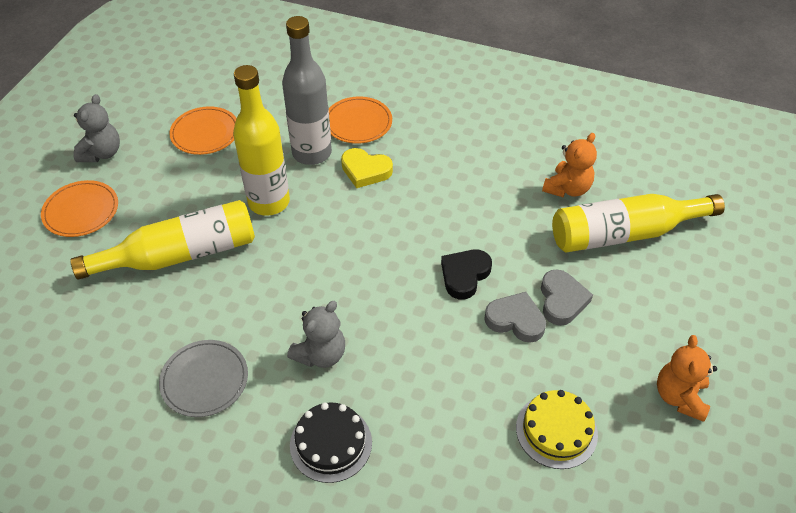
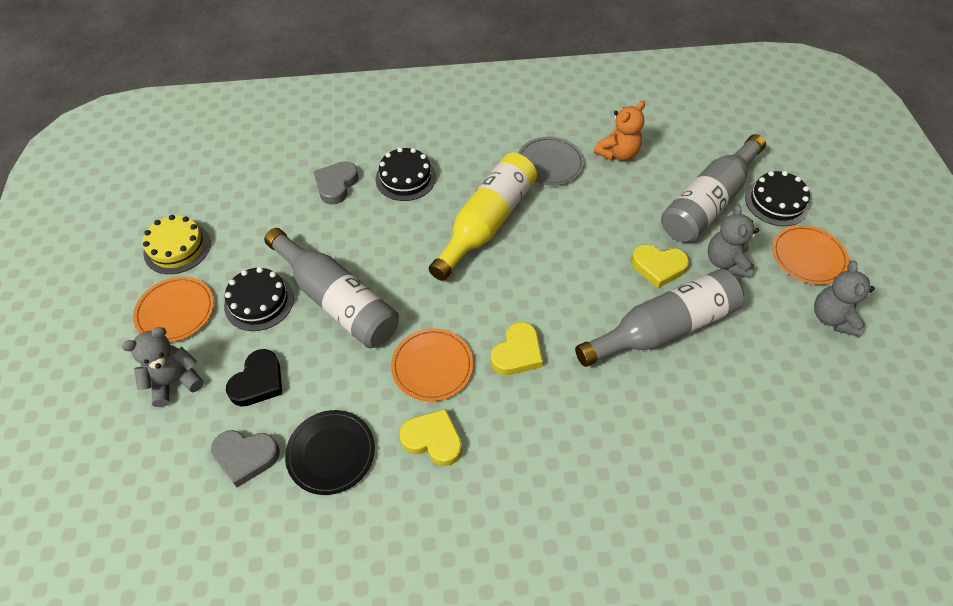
black cake: 1 -> 3
black plate: 0 -> 1
grey bottle: 1 -> 3
grey teddy bear: 2 -> 3
orange teddy bear: 2 -> 1
yellow bottle: 3 -> 1
yellow heart: 1 -> 3

